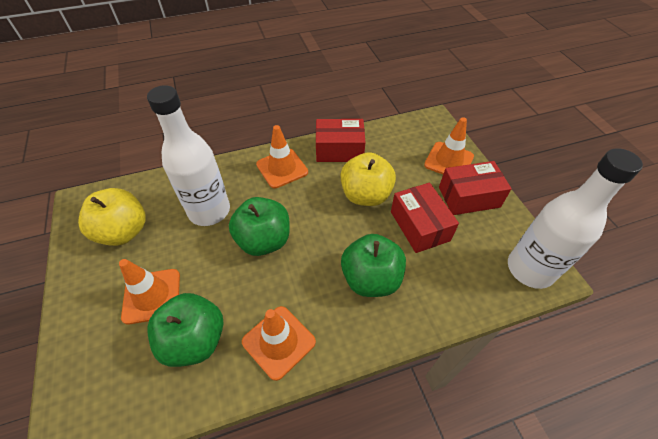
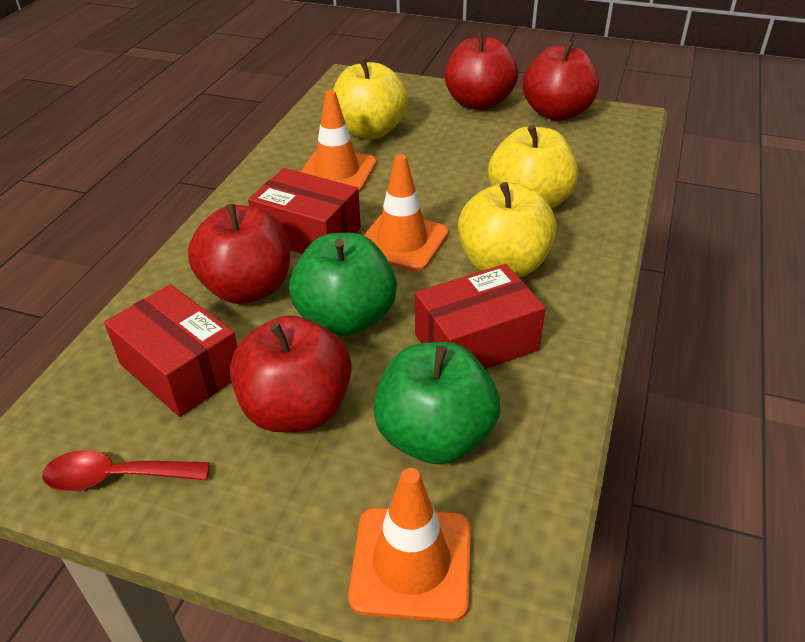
green apple: 3 -> 2
orange traffic cone: 4 -> 3
red apple: 0 -> 4
red spoon: 0 -> 1
white bottle: 2 -> 0
yellow apple: 2 -> 3

